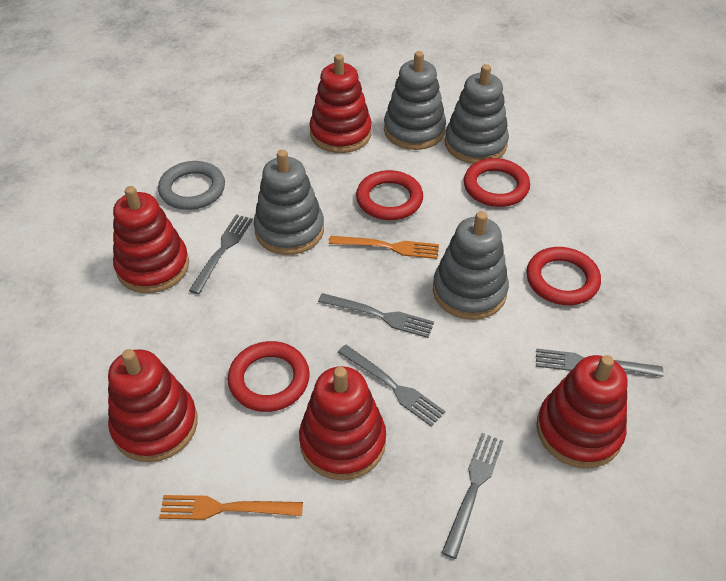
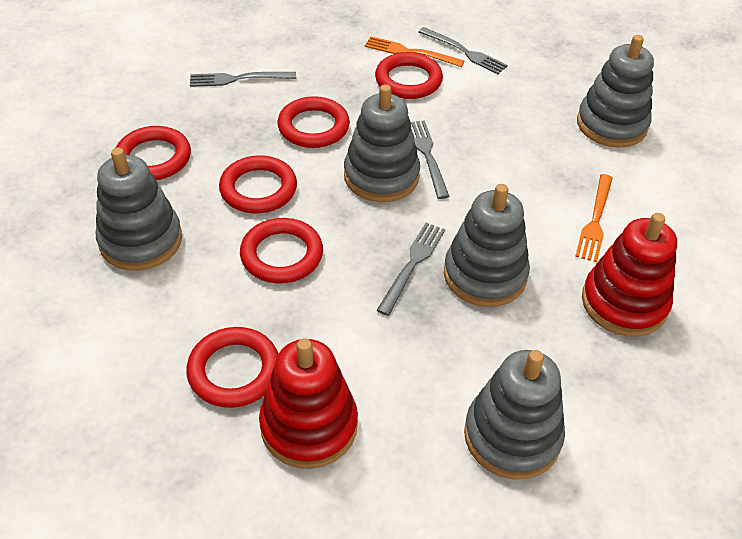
grey fork: 5 -> 4
grey ring: 1 -> 0
grey stacking toy: 4 -> 5
red ring: 4 -> 6
red stacking toy: 5 -> 2

